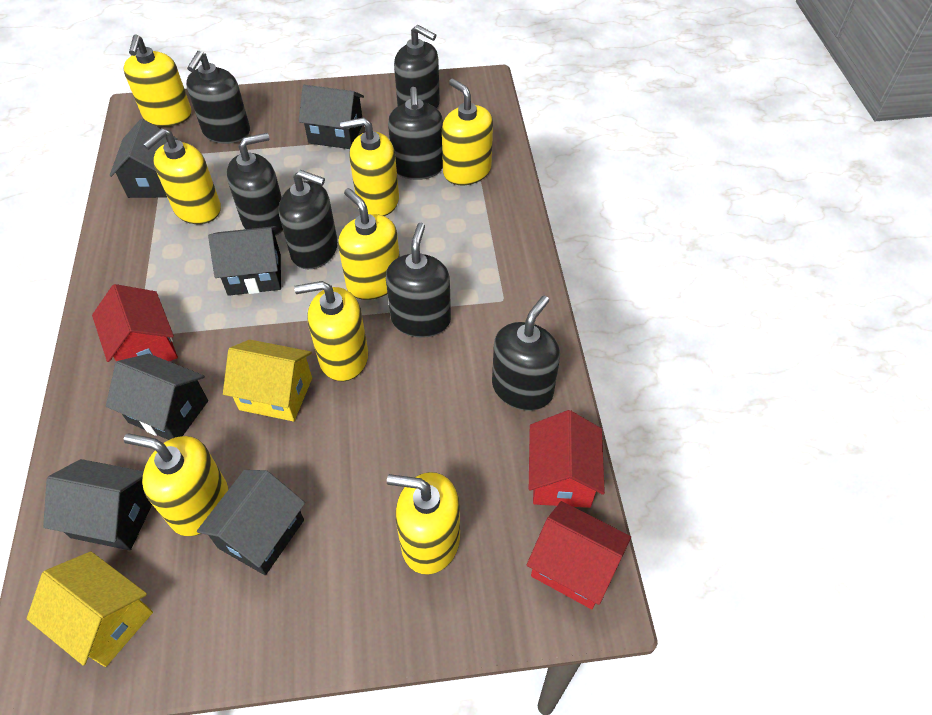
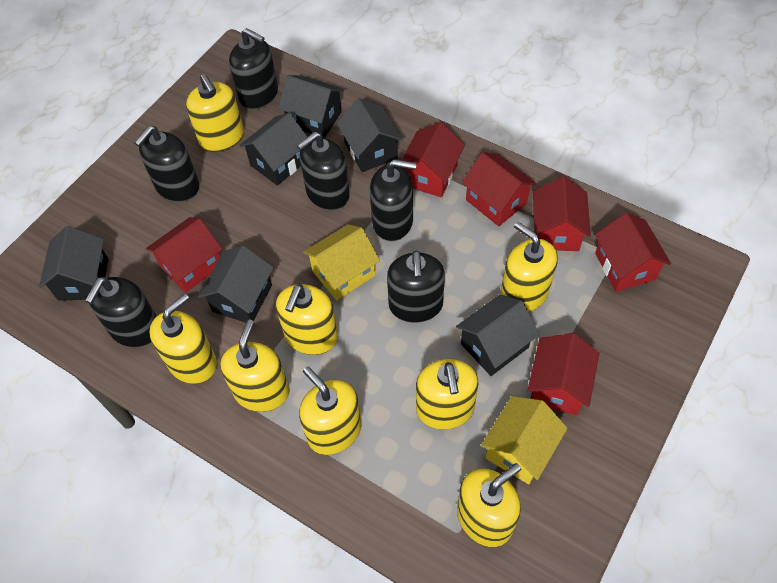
black soap dispenser: 7 -> 6
red house: 3 -> 6

